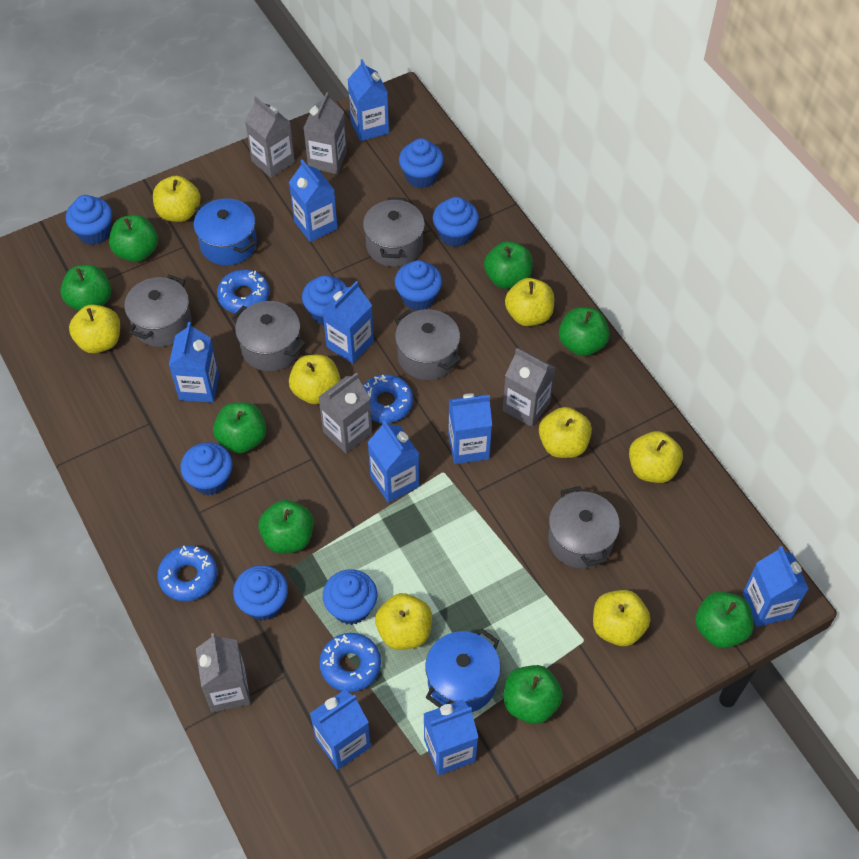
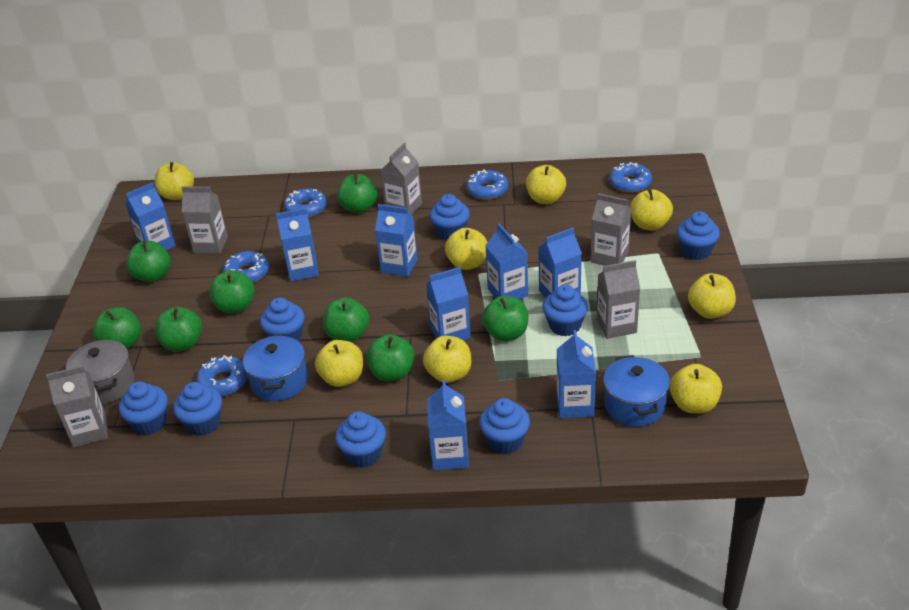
blue carton: 9 -> 8
blue donut: 4 -> 5
grey pot: 5 -> 1

